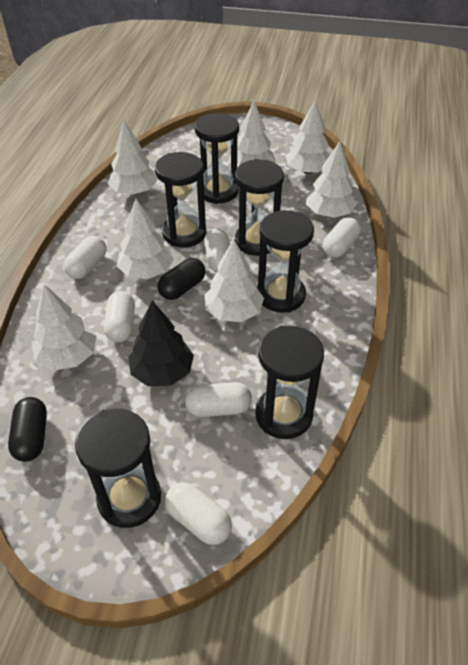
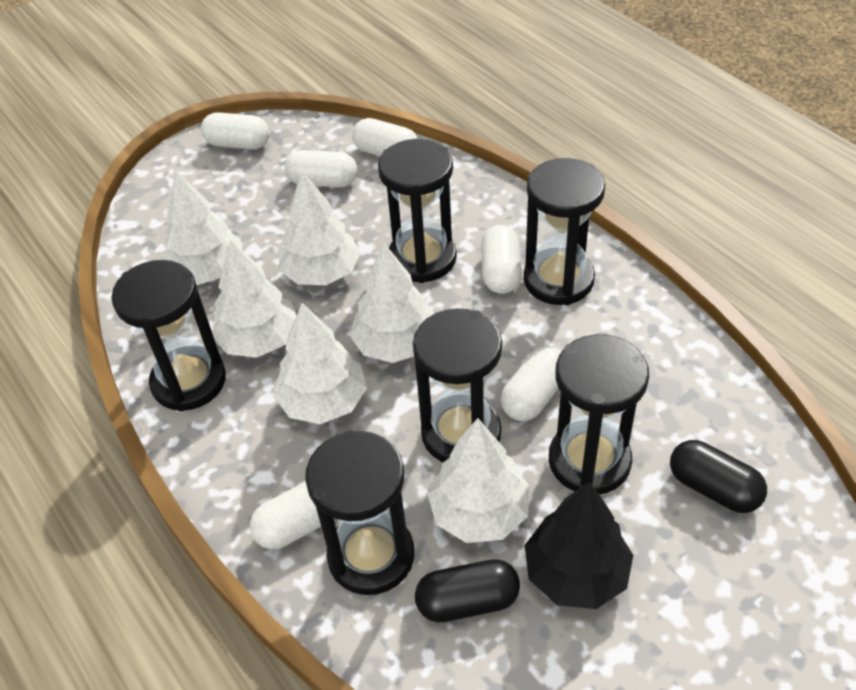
white tree: 7 -> 6

